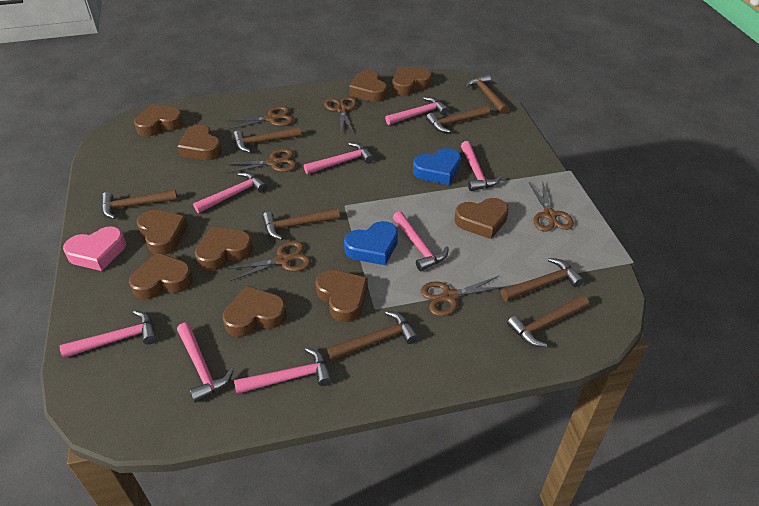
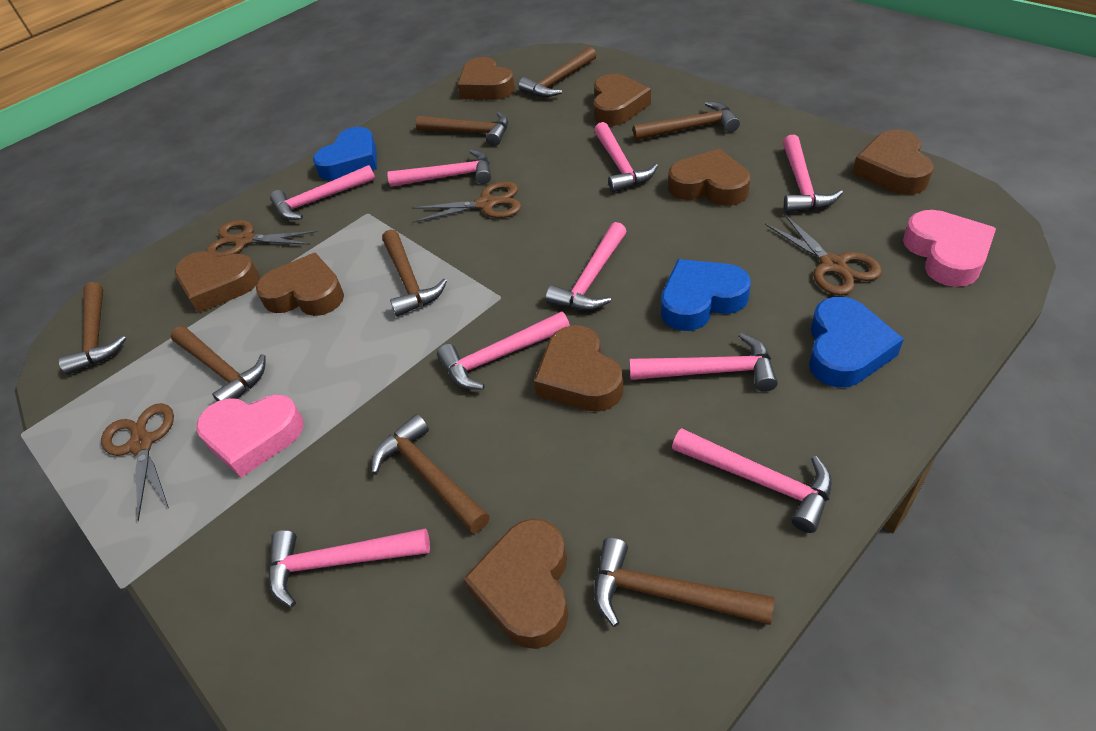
blue heart: 2 -> 3
brown heart: 10 -> 8
brown scissors: 6 -> 4
pink hammer: 8 -> 9
pink heart: 1 -> 2

